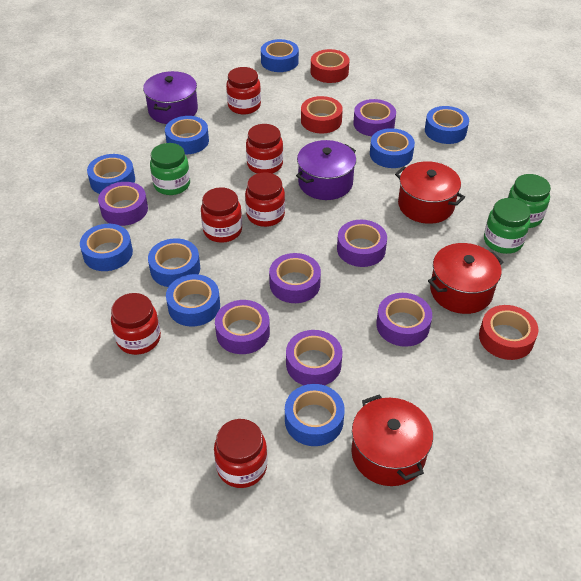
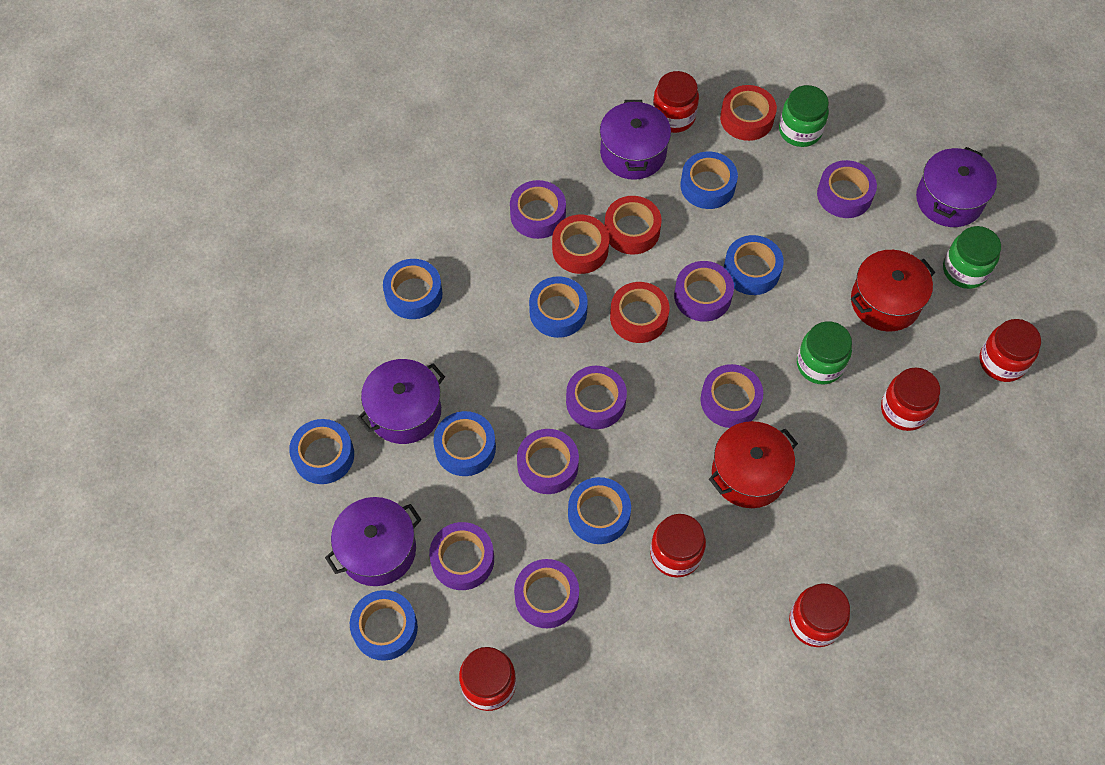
blue tape: 9 -> 8
purple pot: 2 -> 4
purple tape: 7 -> 8
red pot: 3 -> 2
red tape: 3 -> 4

